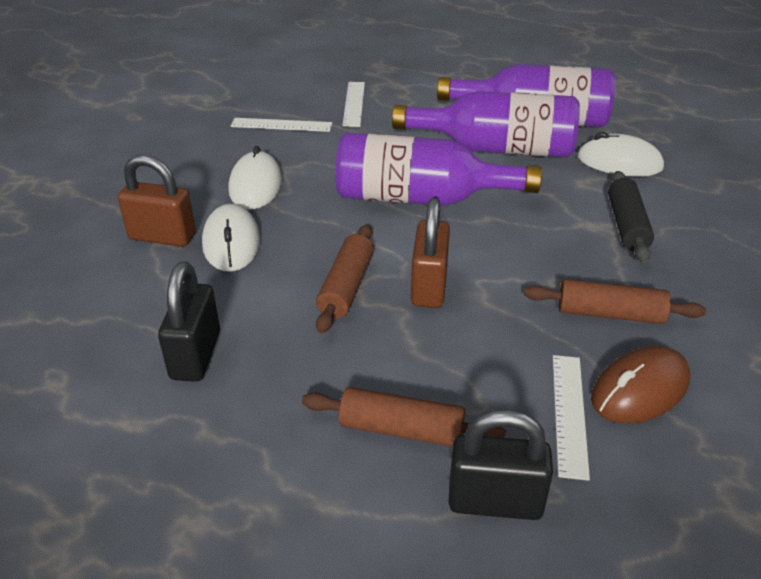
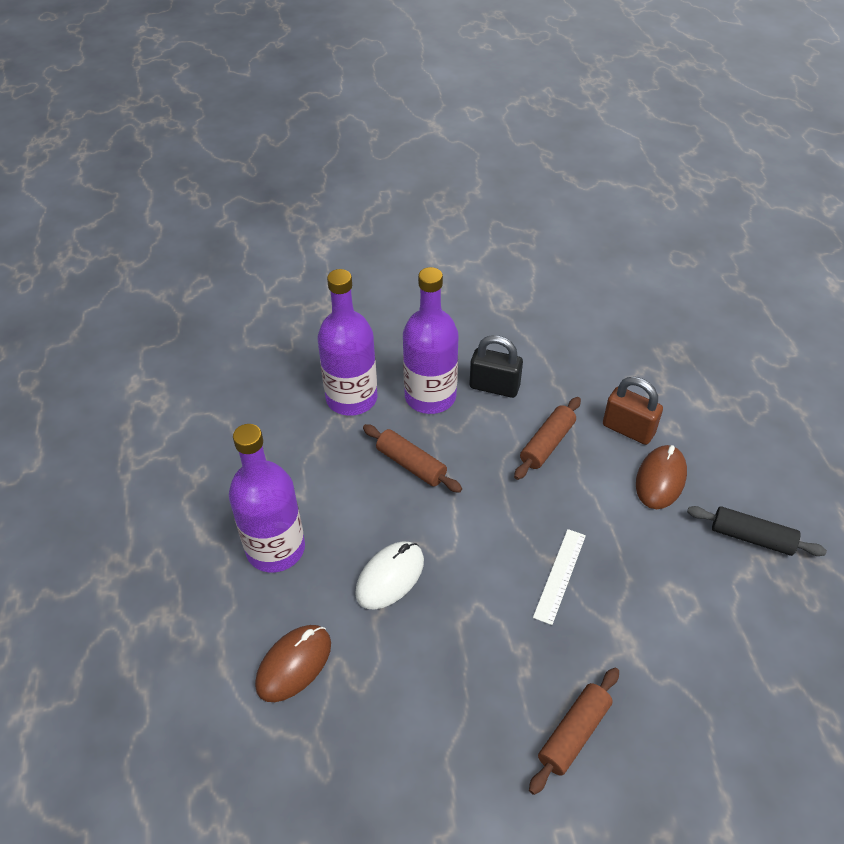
black padlock: 2 -> 1
brown mouse: 1 -> 2
brown padlock: 2 -> 1
white mouse: 3 -> 1
white ruler: 3 -> 1

